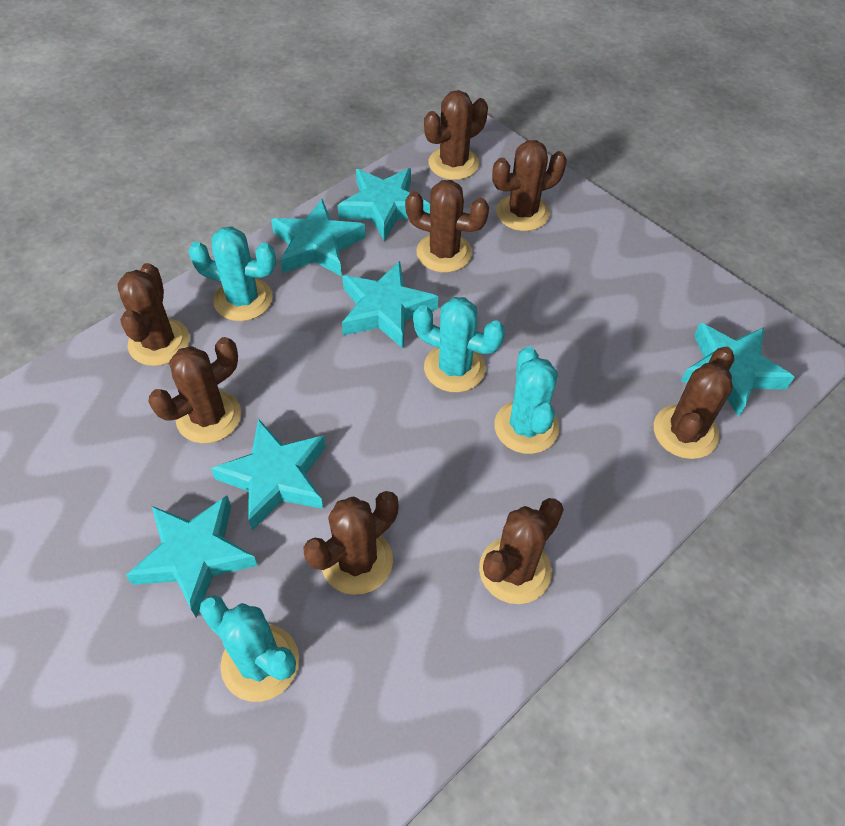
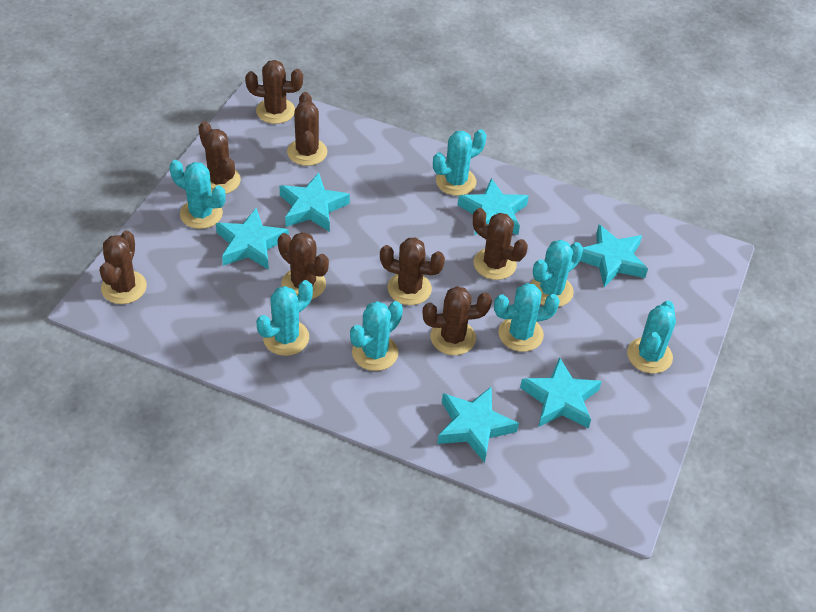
turquoise cactus: 4 -> 7

